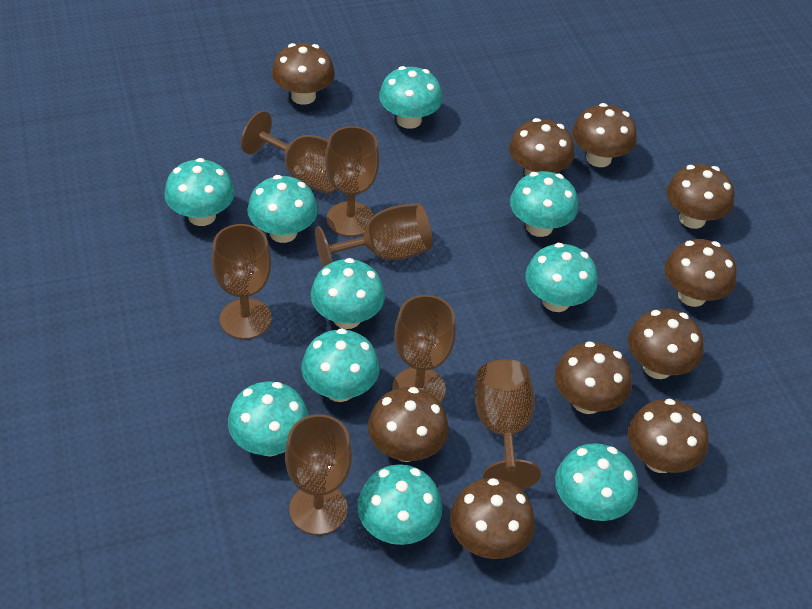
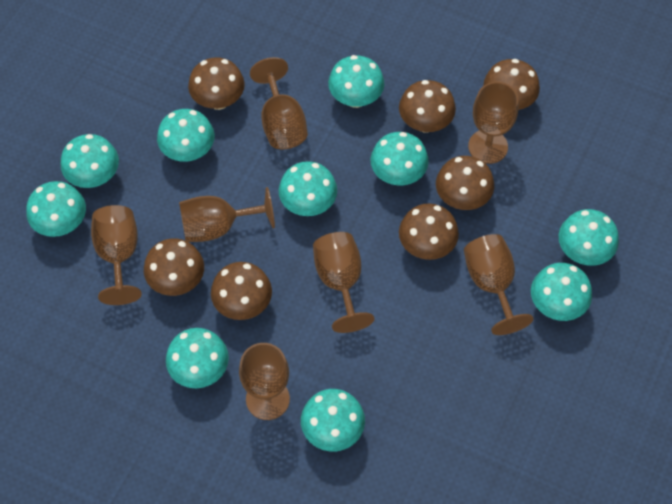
brown mushroom: 10 -> 7

